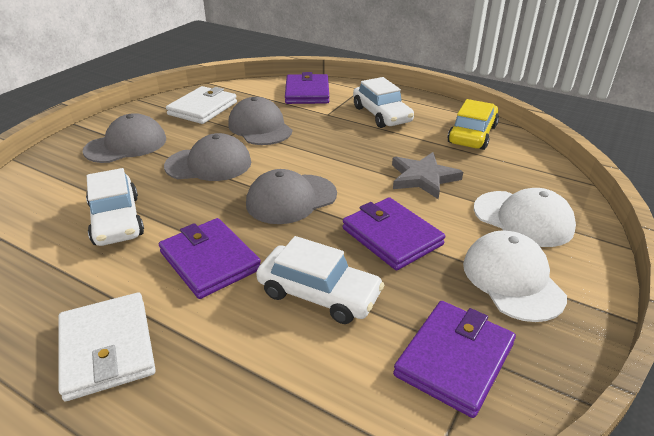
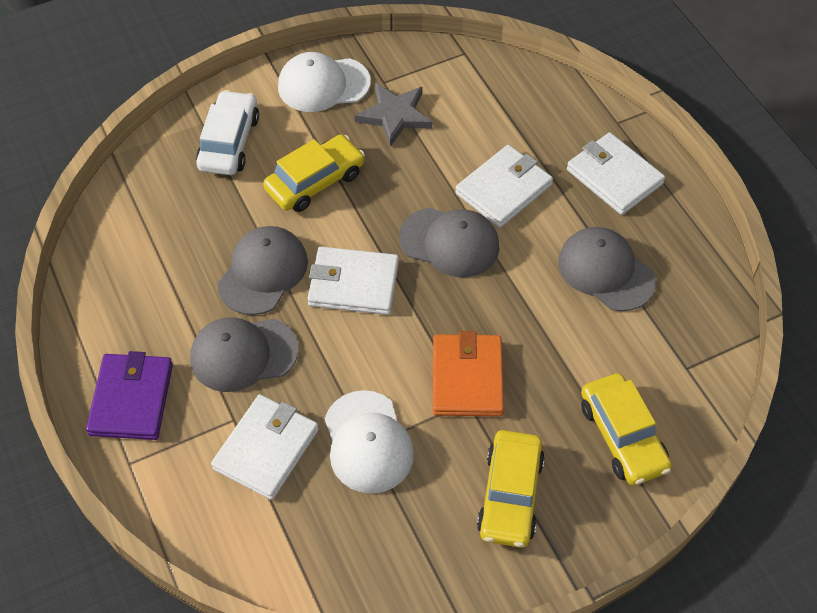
orange wallet: 0 -> 1
purple wallet: 4 -> 1
white car: 3 -> 1
white wallet: 2 -> 4
yellow car: 1 -> 3

